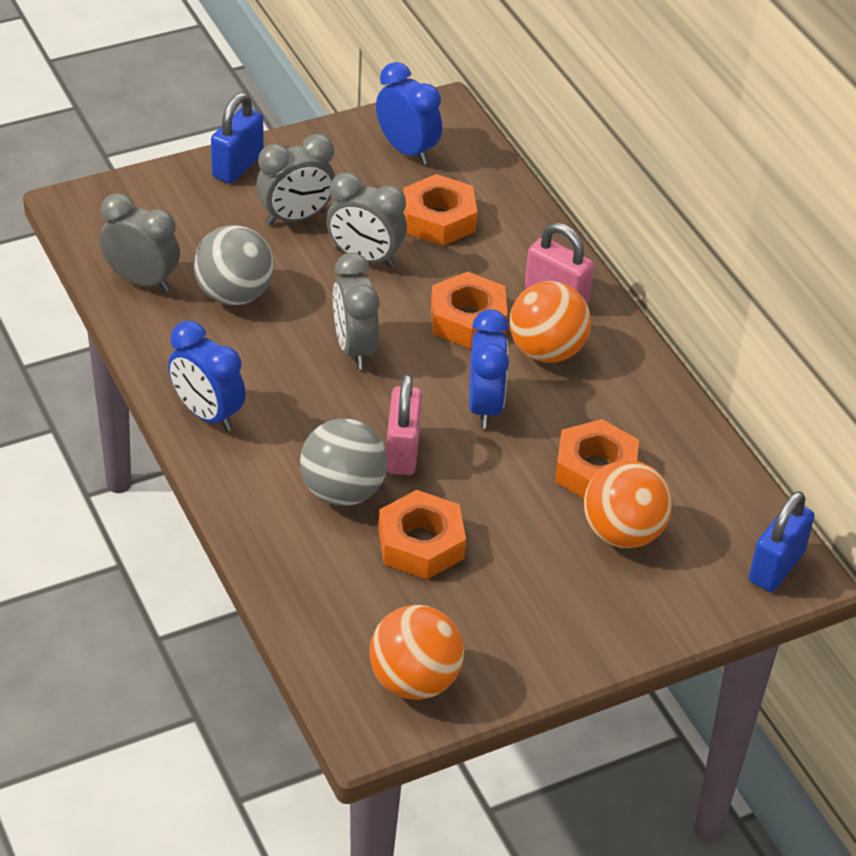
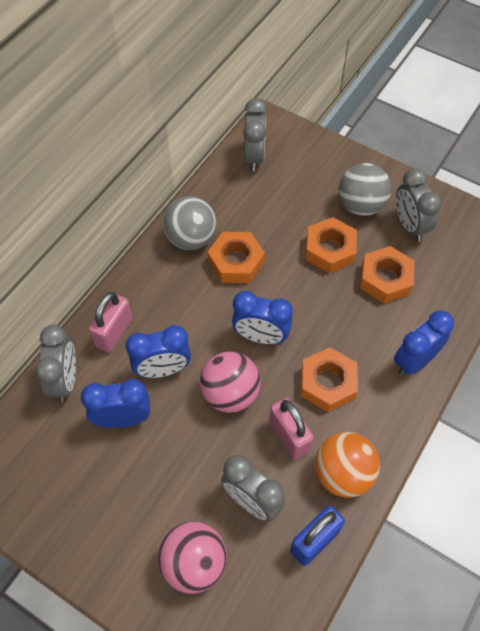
blue clock: 3 -> 4
blue padlock: 2 -> 1
orange ball: 3 -> 1
pink ball: 0 -> 2

